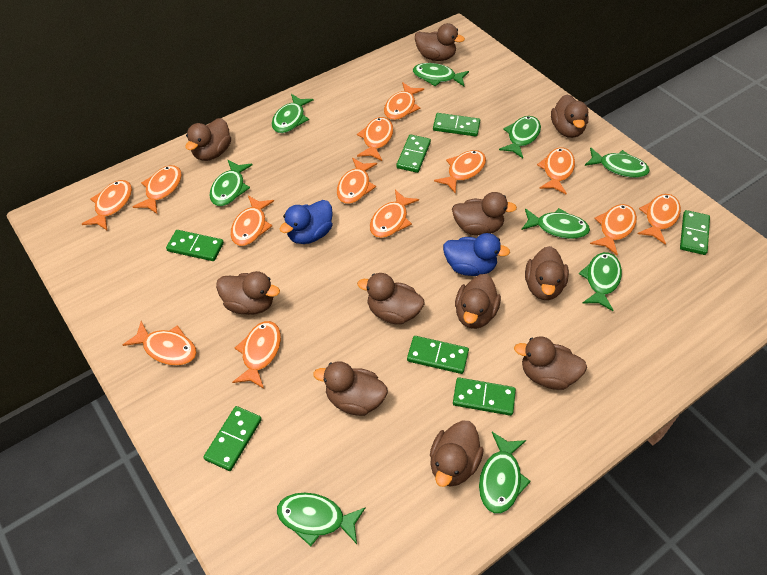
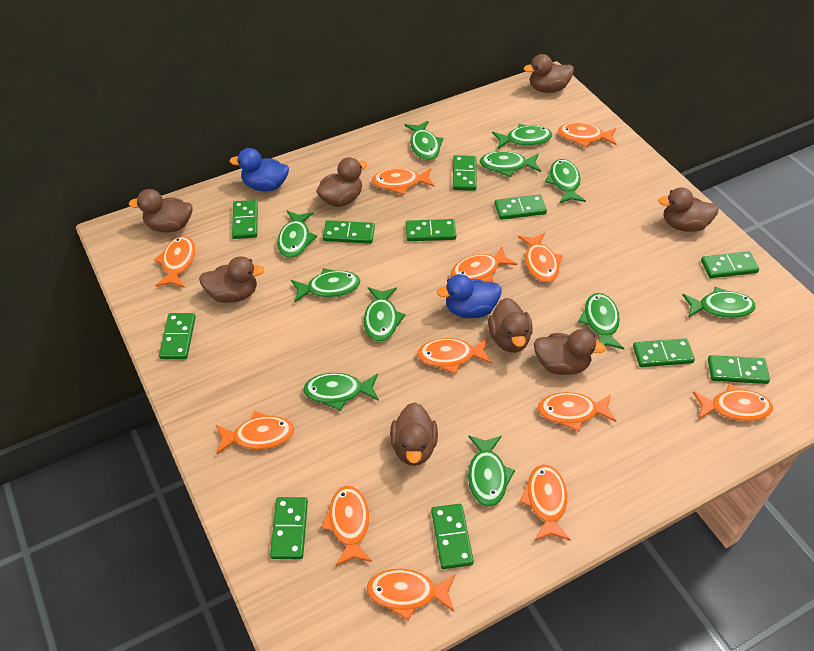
brown duck: 11 -> 8
green domino: 7 -> 11
green fish: 9 -> 11
orange fish: 13 -> 12

